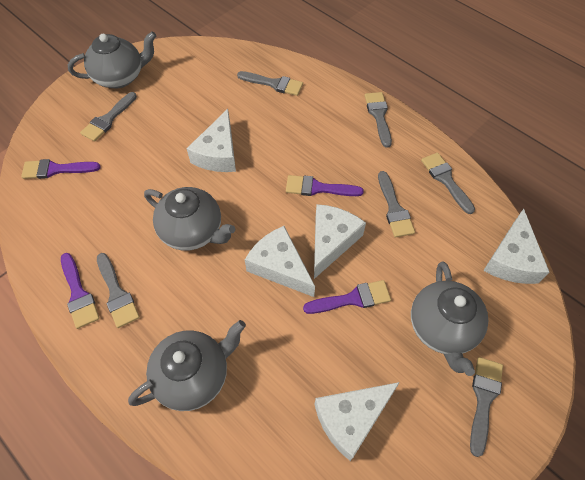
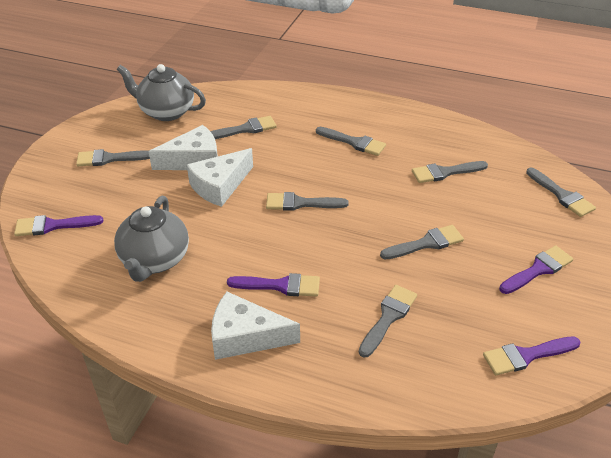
grey brush: 7 -> 8
grey teapot: 4 -> 2
white cheese: 5 -> 3

